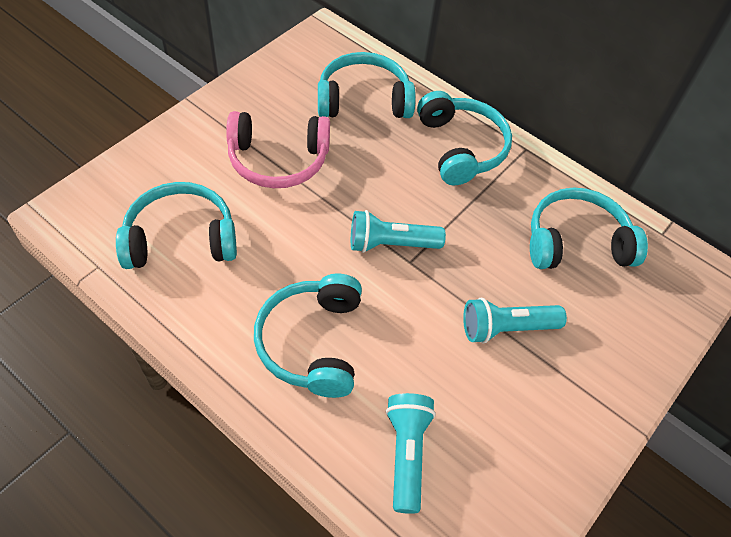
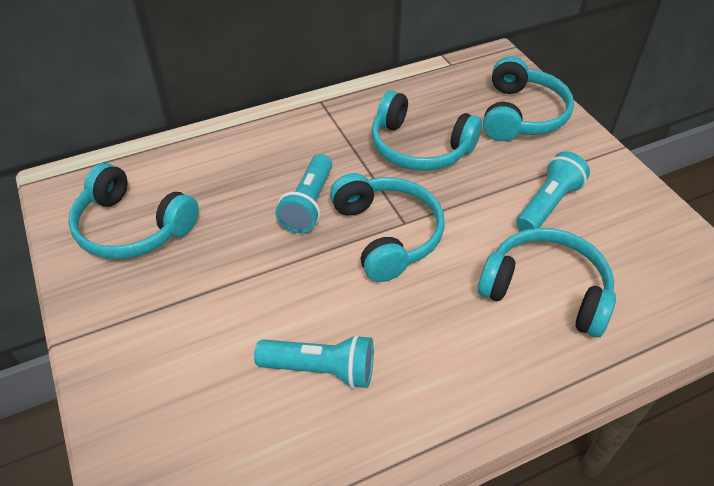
pink headphones: 1 -> 0

